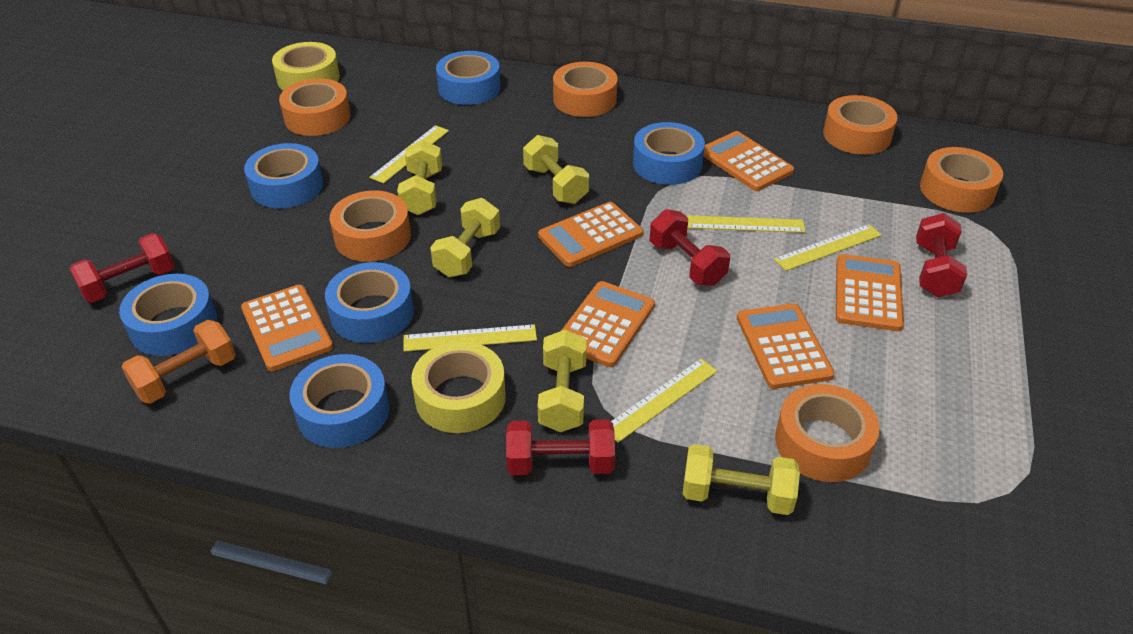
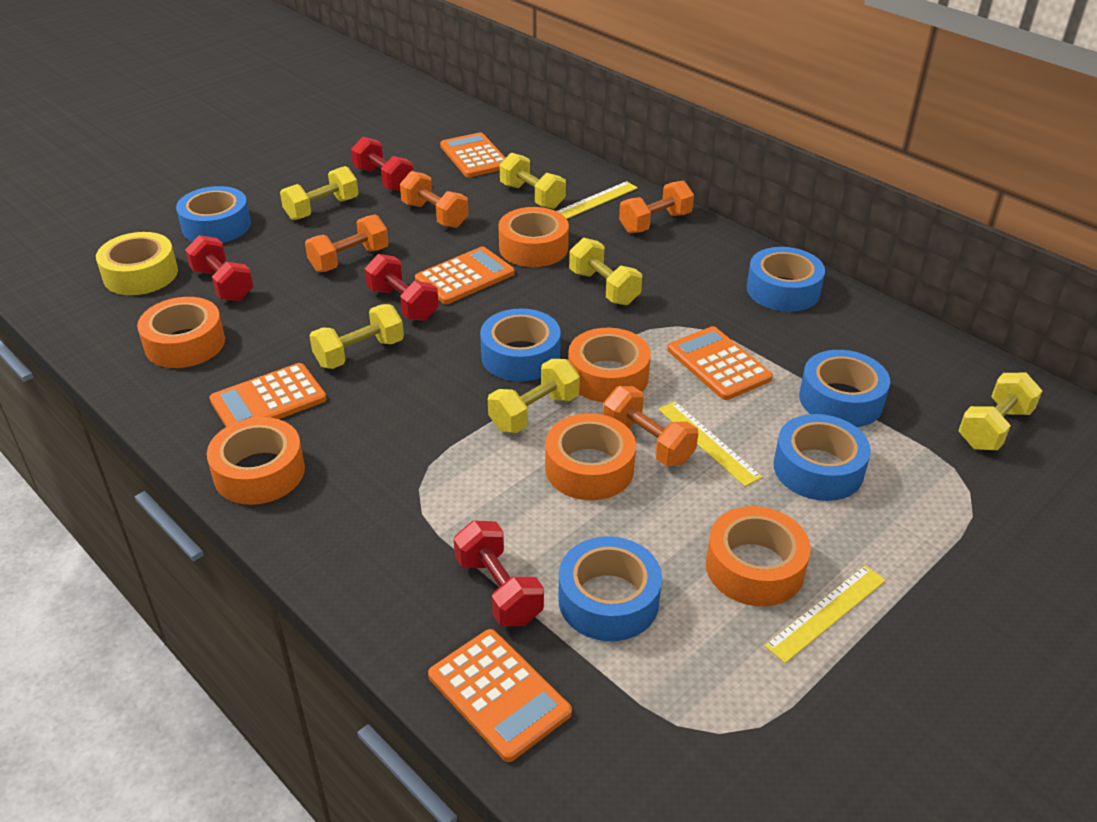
orange calculator: 6 -> 5
orange dumbbell: 1 -> 4
yellow dumbbell: 5 -> 6
yellow ruler: 5 -> 3
yellow tape: 2 -> 1

